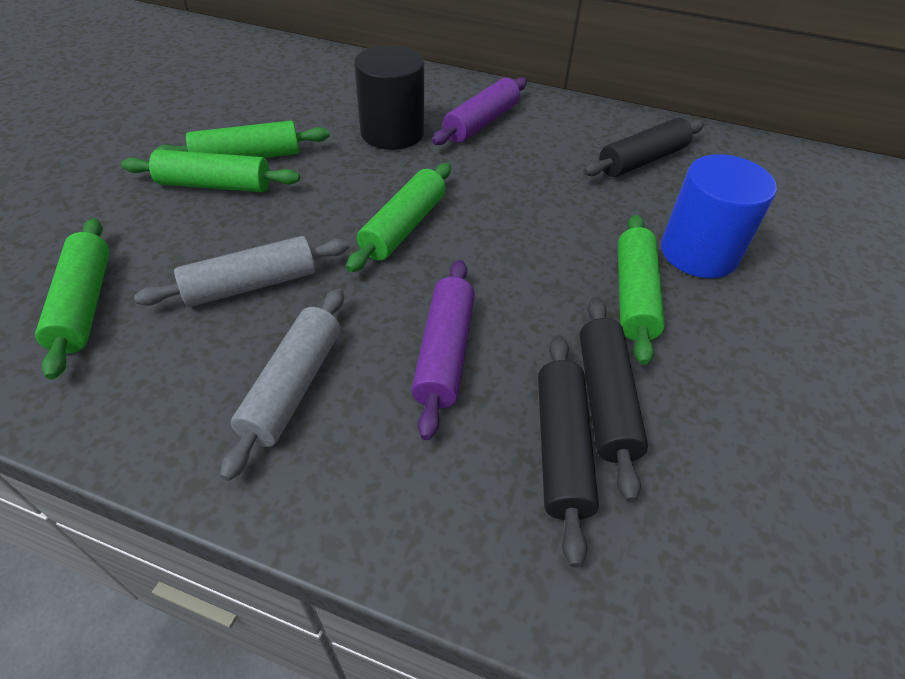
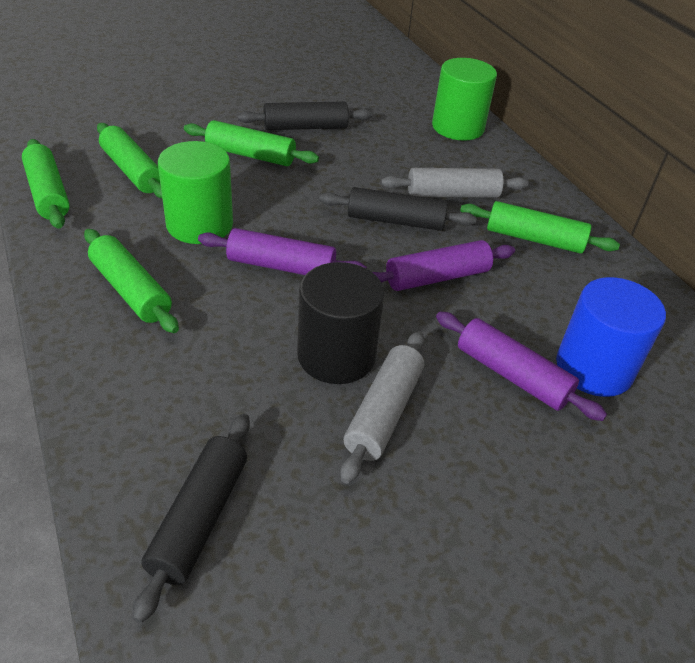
green cylinder: 0 -> 2
purple rolling pin: 2 -> 3

